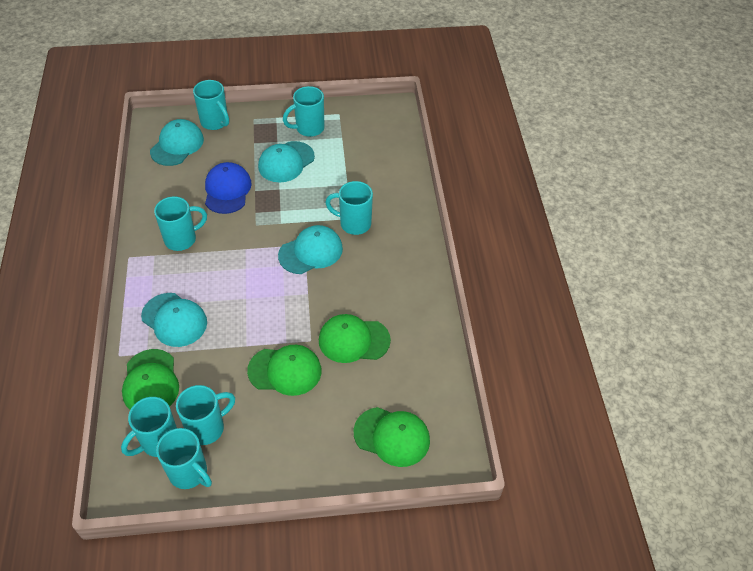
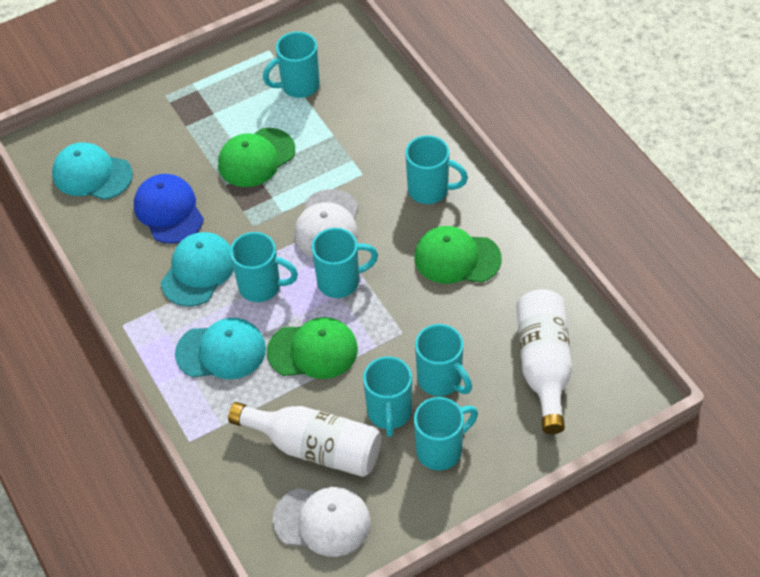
green cap: 4 -> 3
turquoise cap: 4 -> 3
white bottle: 0 -> 2
white cap: 0 -> 2

